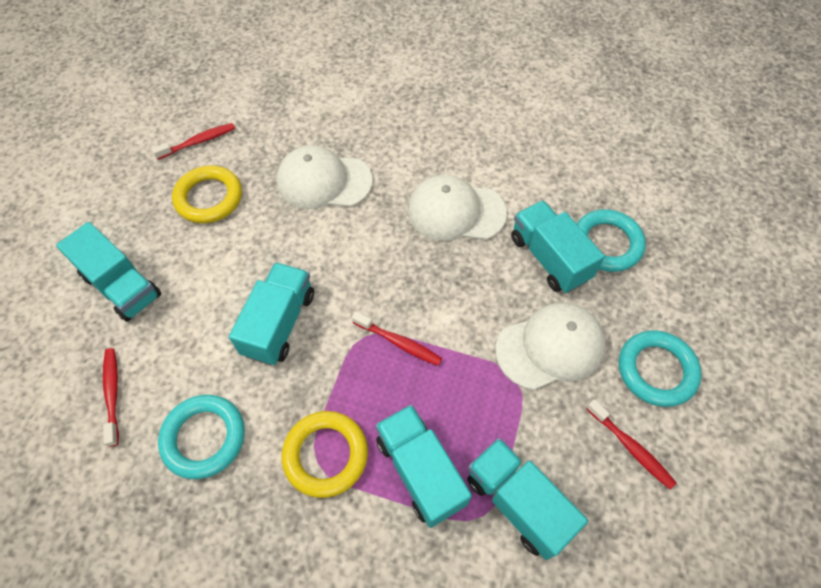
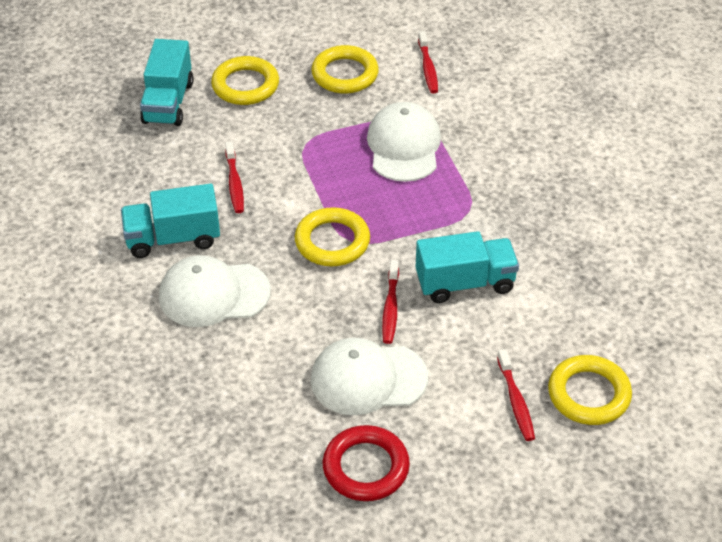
red ring: 0 -> 1
turquoise ring: 3 -> 0
turquoise truck: 5 -> 3
yellow ring: 2 -> 4

